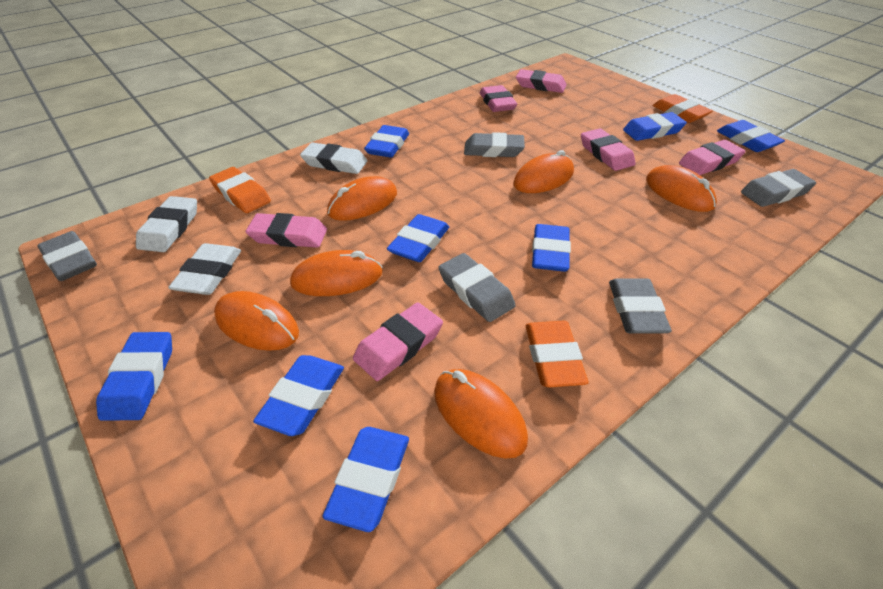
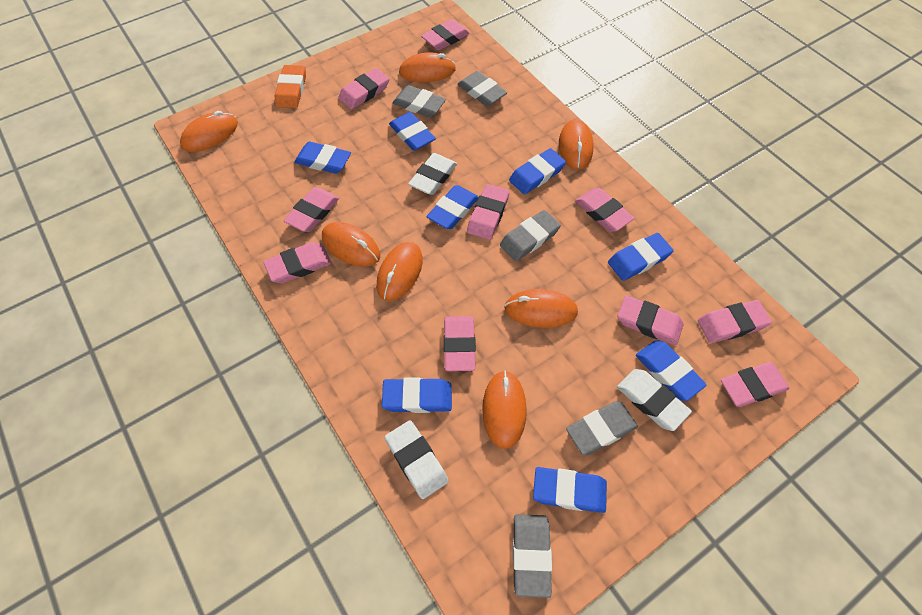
orange eraser: 3 -> 1
orange mouse: 6 -> 7
pink eraser: 6 -> 10

